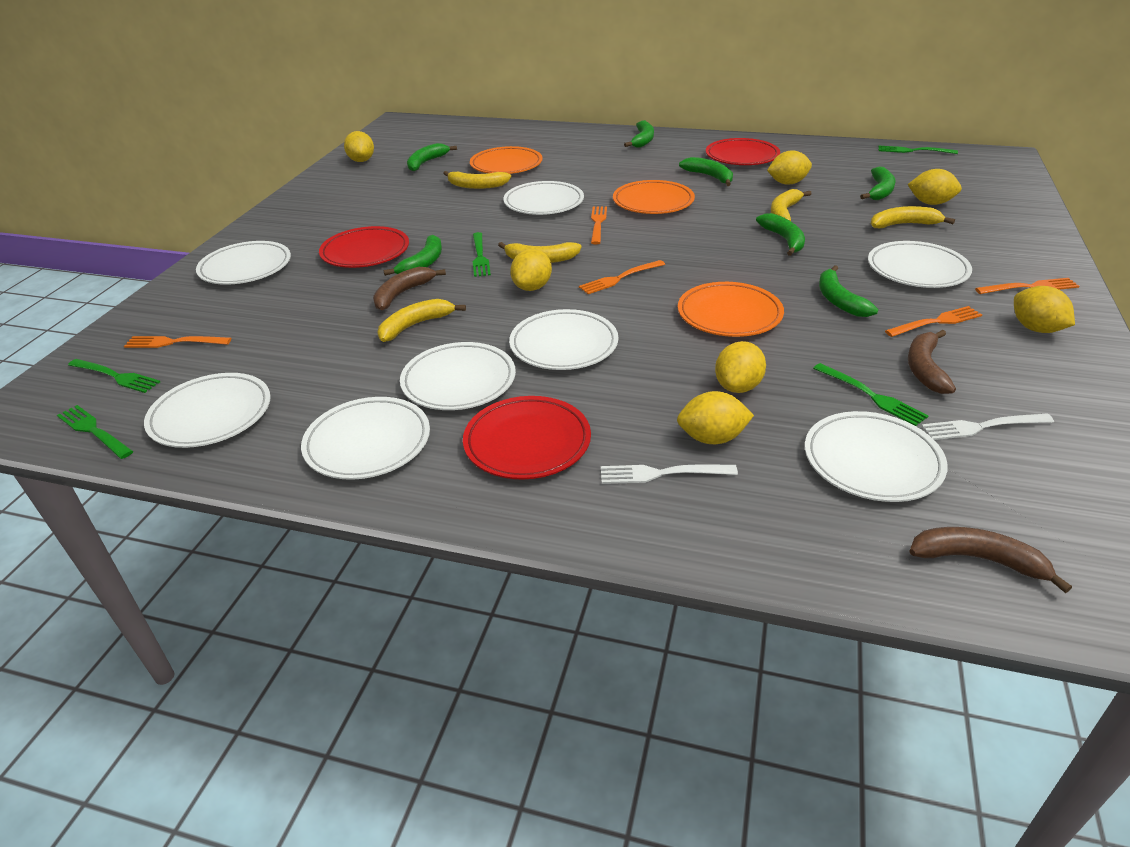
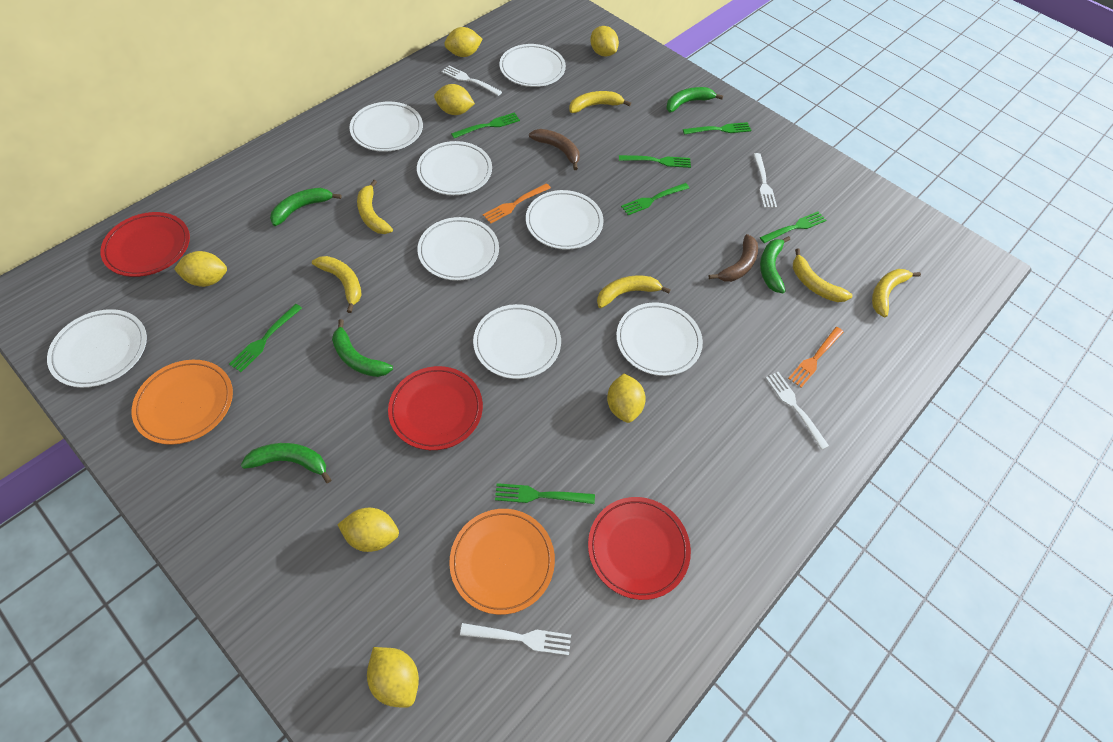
brown banana: 3 -> 2
green banana: 7 -> 5
green fork: 5 -> 7
orange fork: 5 -> 2
orange plate: 3 -> 2
white fork: 2 -> 4
yellow banana: 5 -> 6

